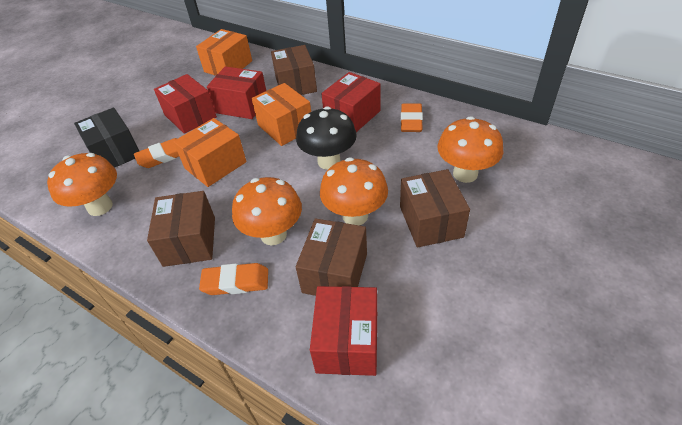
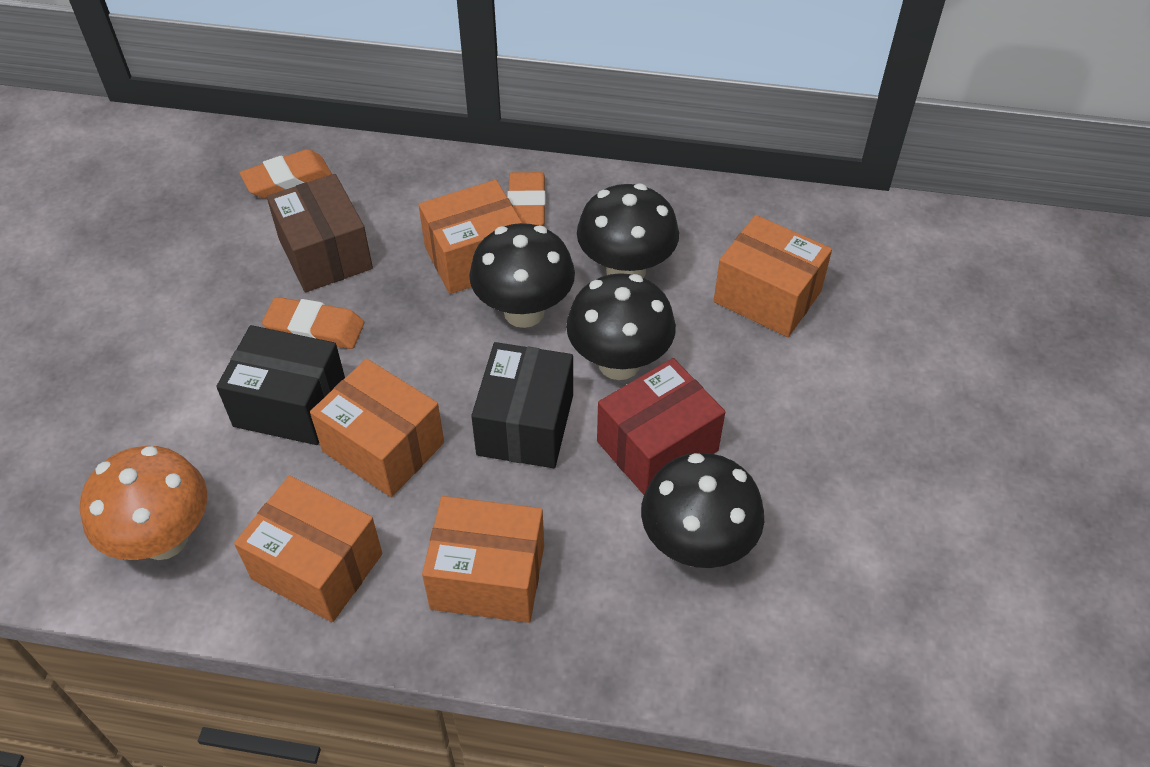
black box: 1 -> 2
black mushroom: 1 -> 4
brown box: 4 -> 1
orange box: 3 -> 5
orange mushroom: 4 -> 1
red box: 4 -> 1

